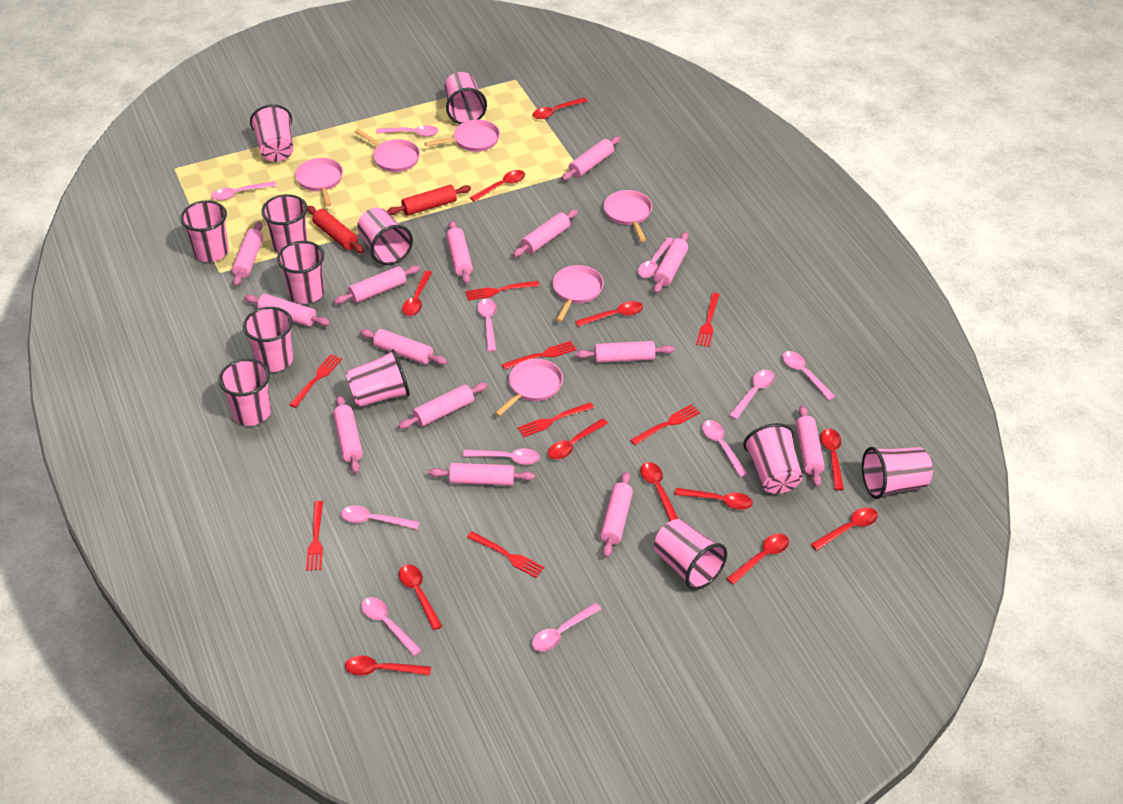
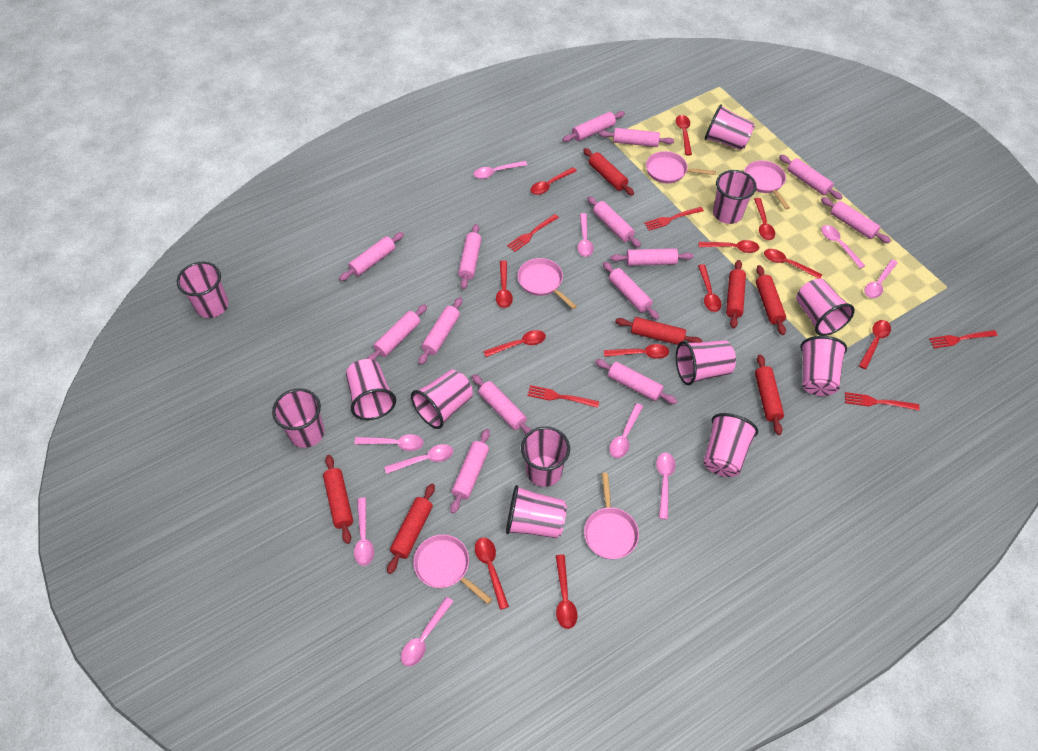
pink pan: 6 -> 5
pink spoon: 11 -> 10
red fork: 8 -> 5
red rolling pin: 2 -> 7

